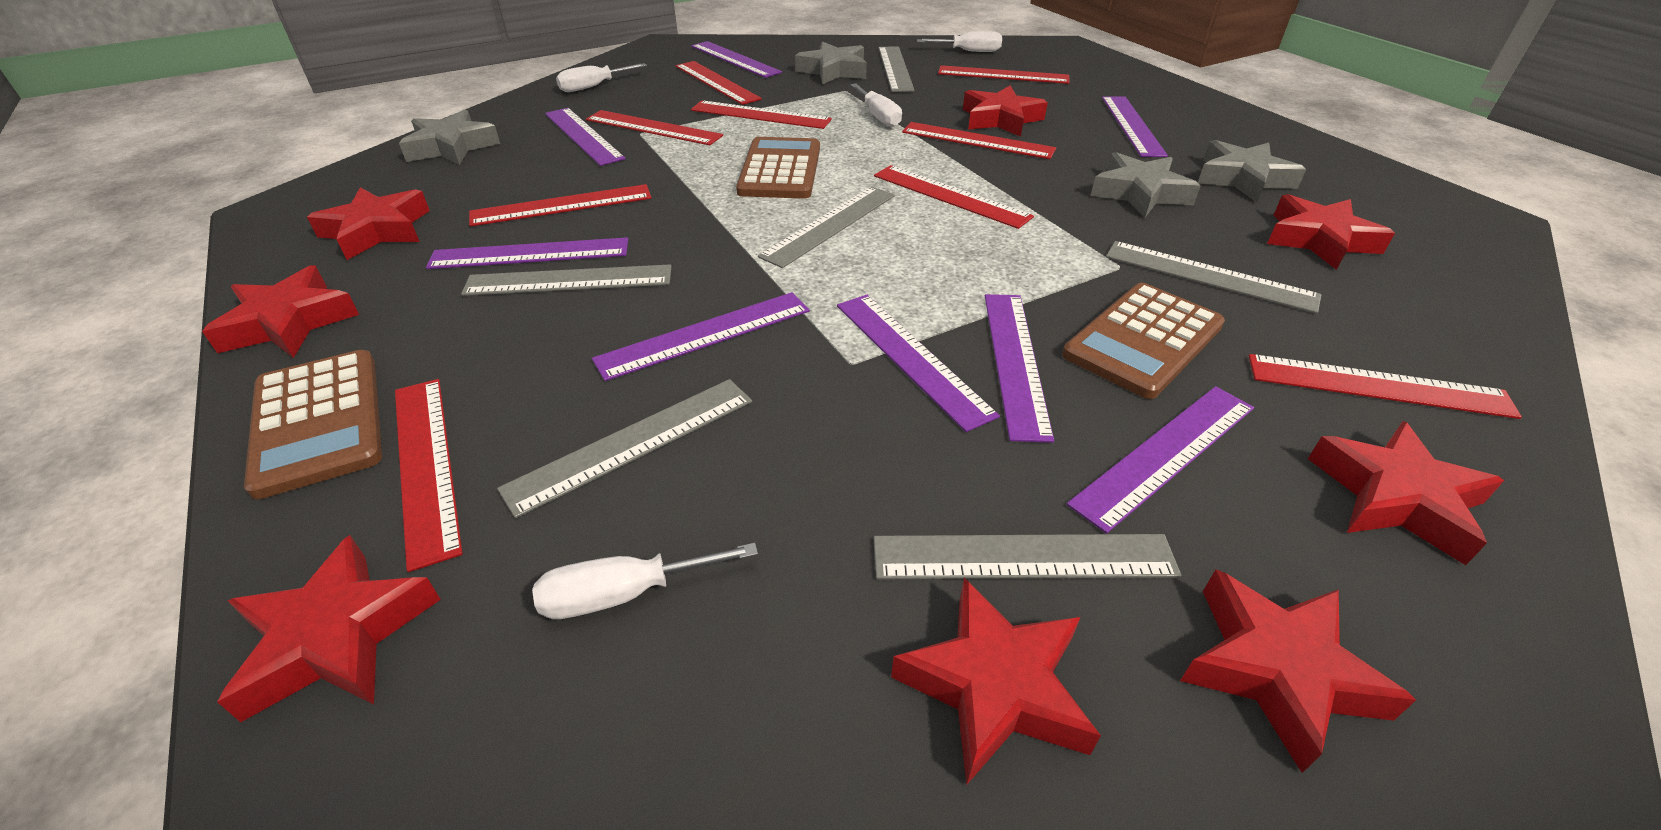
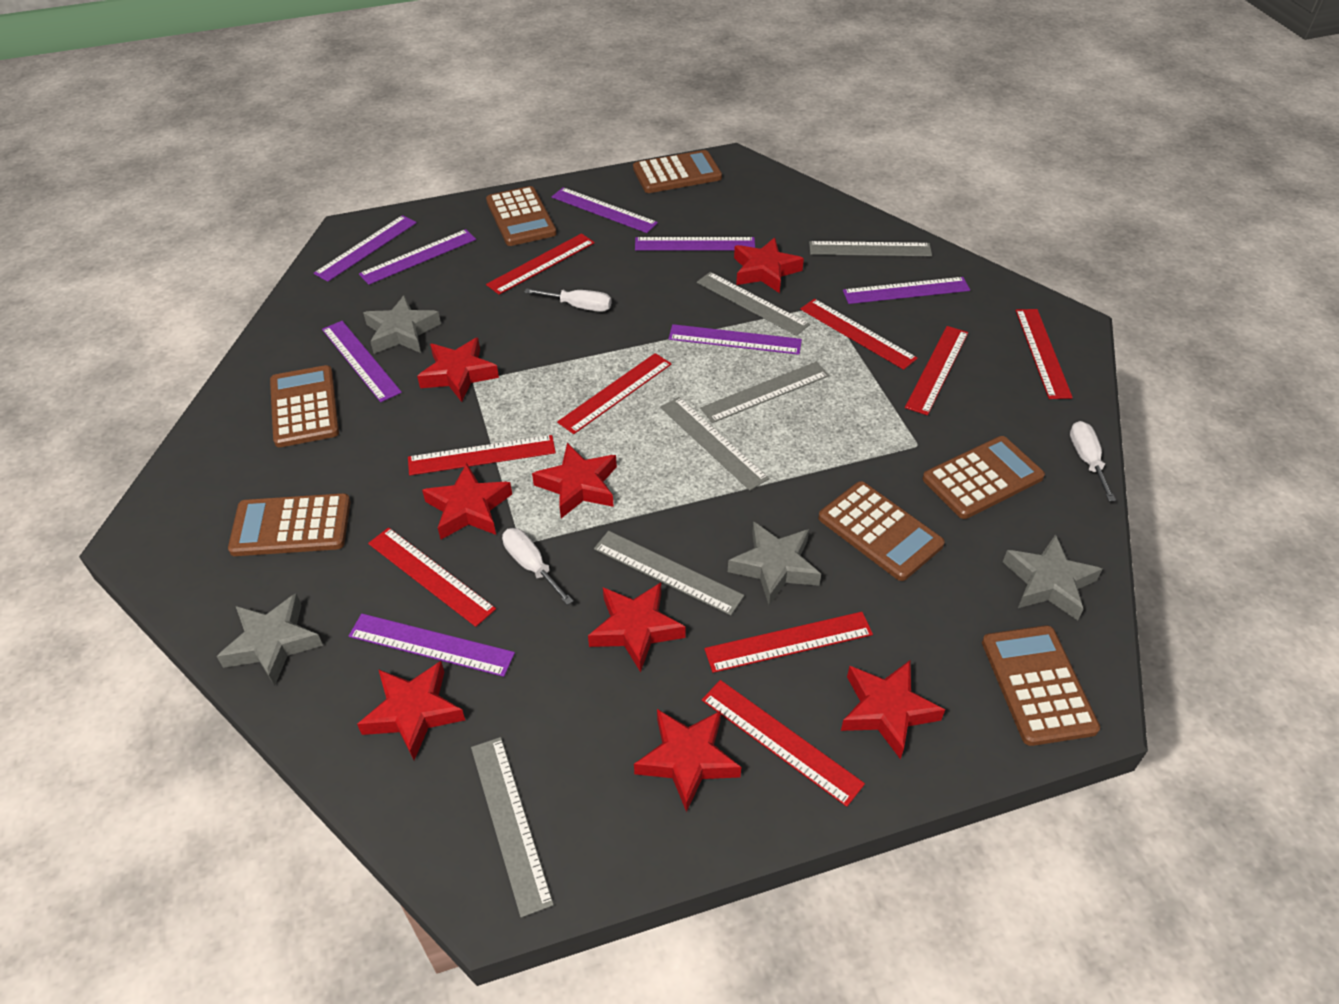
brown calculator: 3 -> 7
white screwdriver: 4 -> 3

